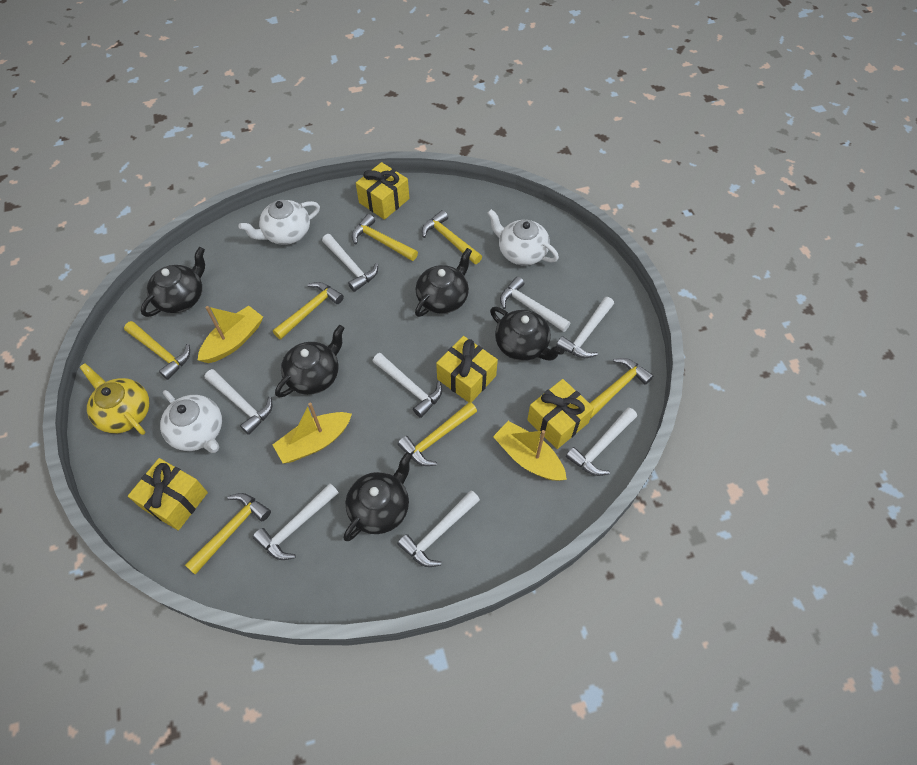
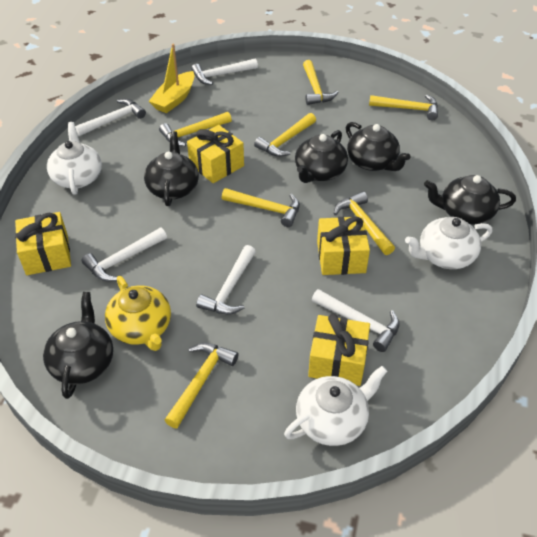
white hammer: 8 -> 5
yellow boat: 3 -> 1

